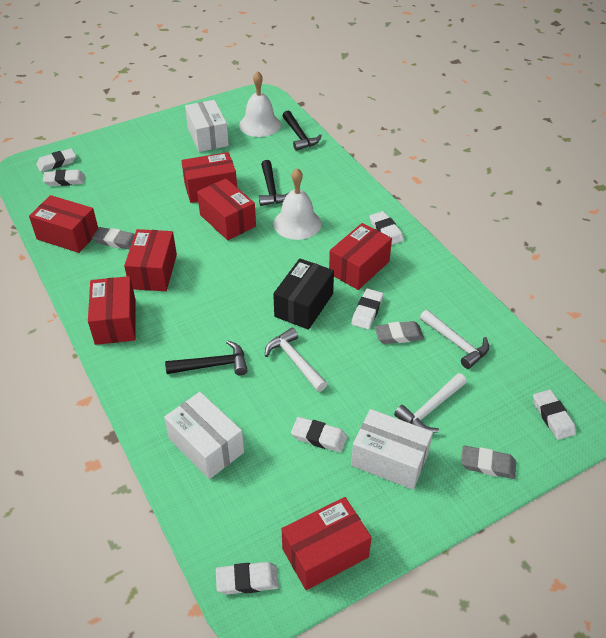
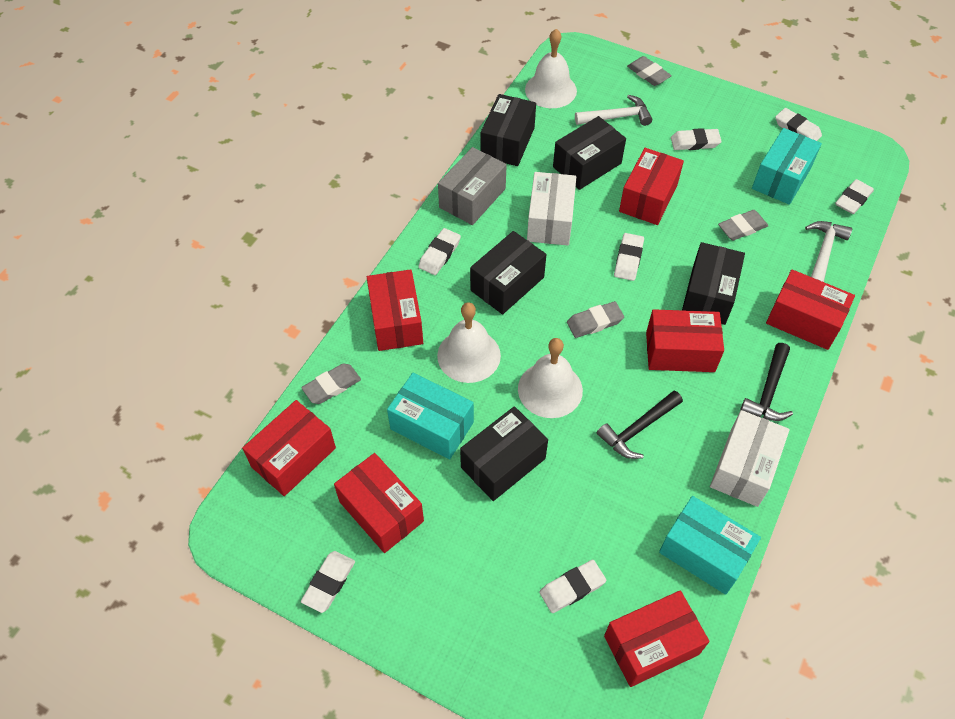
black box: 1 -> 5
black hammer: 3 -> 2
grey box: 0 -> 1
grey eraser: 3 -> 4
turquoise box: 0 -> 3
white bell: 2 -> 3
white box: 3 -> 2
white hammer: 3 -> 2

